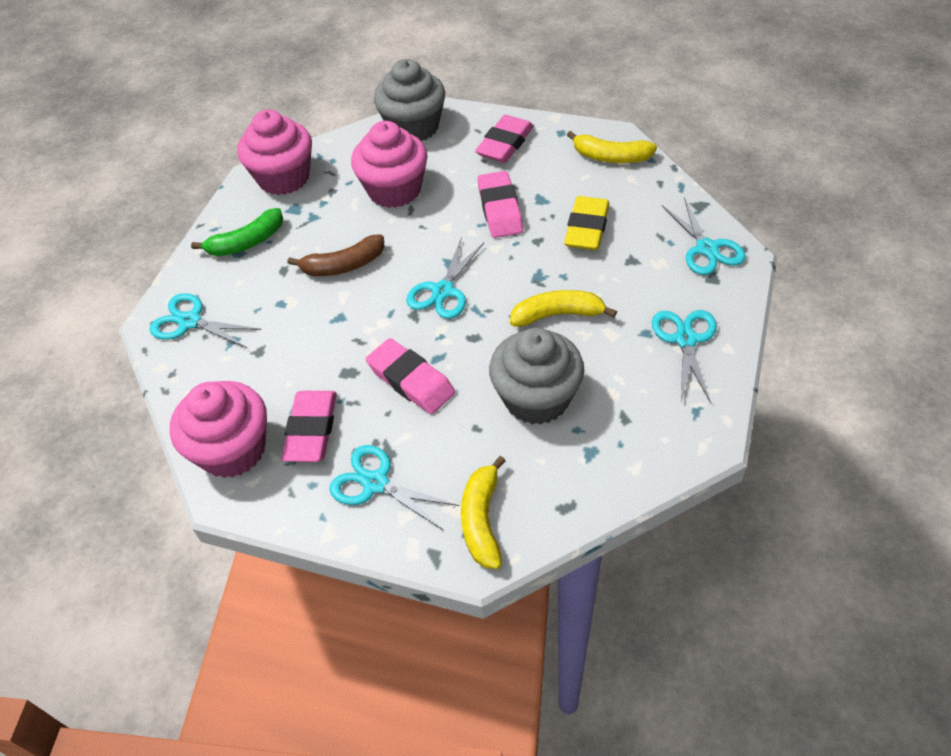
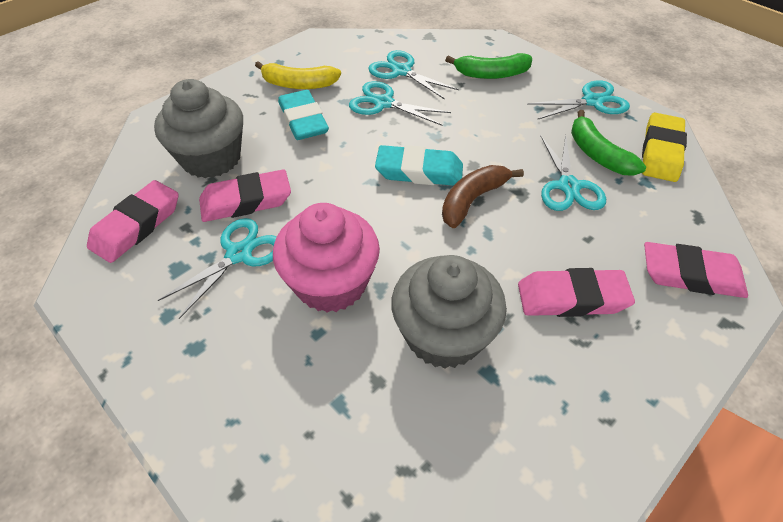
green banana: 1 -> 2
pink cupcake: 3 -> 1
turquoise eraser: 0 -> 2
yellow banana: 3 -> 1

